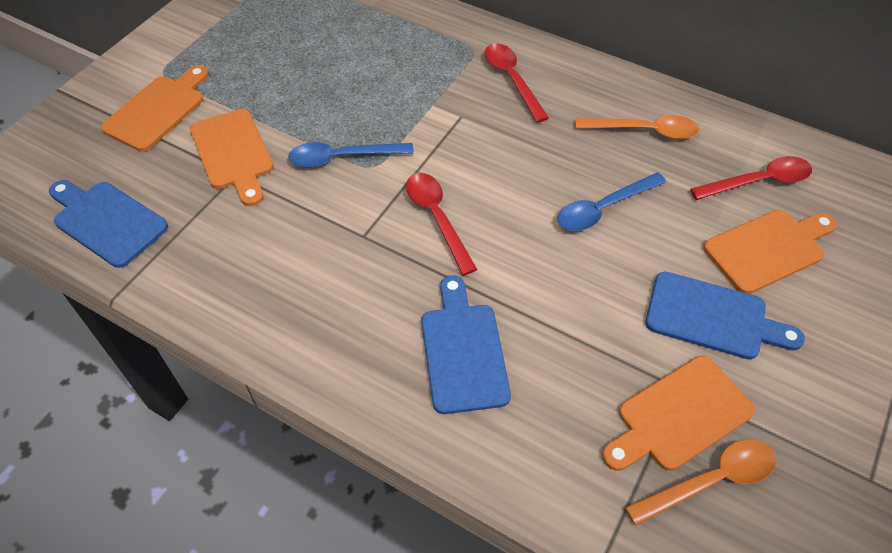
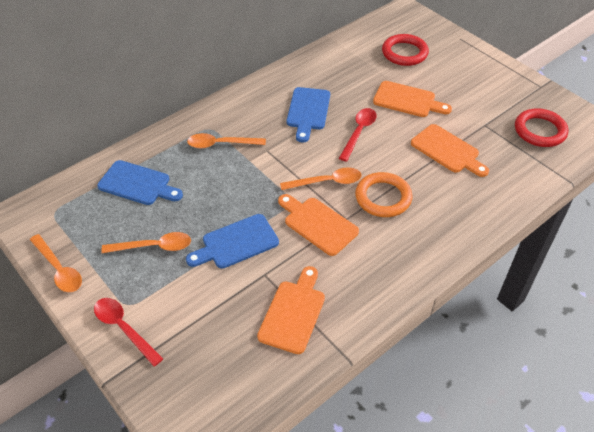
blue spoon: 2 -> 0
orange ring: 0 -> 1
orange spoon: 2 -> 4
red ring: 0 -> 2
red spoon: 3 -> 2

